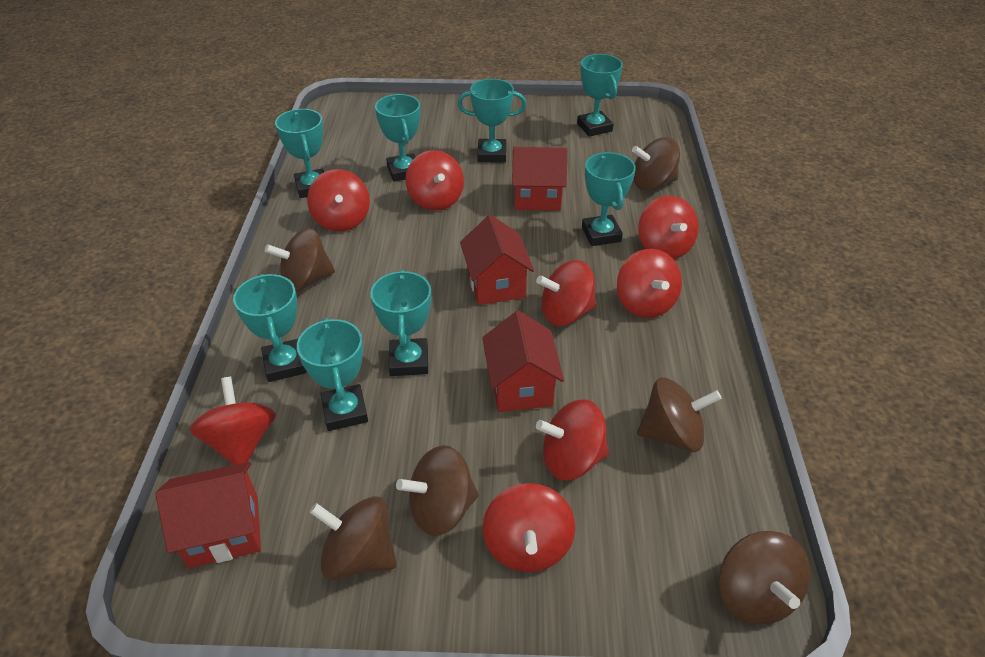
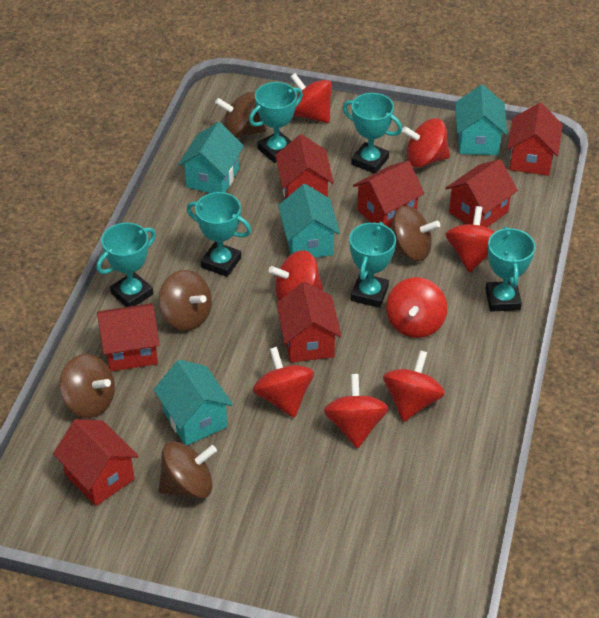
brown spinning top: 6 -> 5
red house: 4 -> 7
turquoise house: 0 -> 4
turquoise trophy: 8 -> 6

